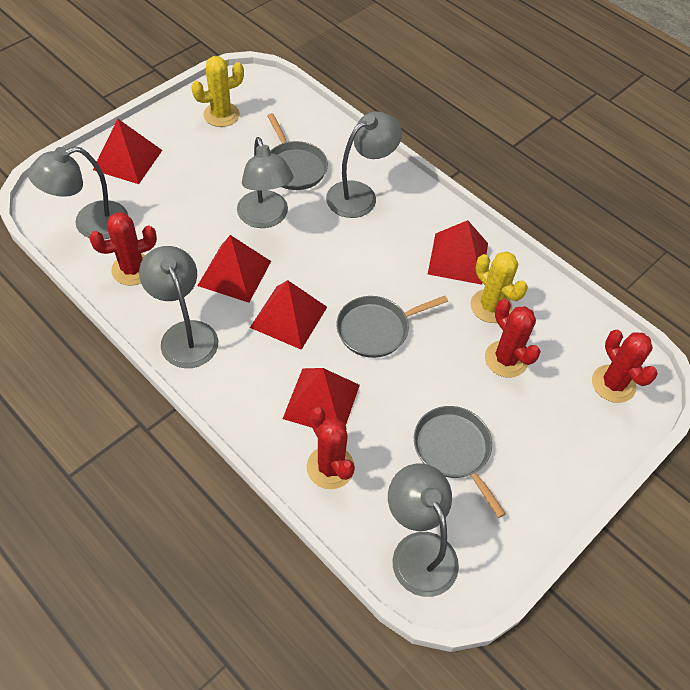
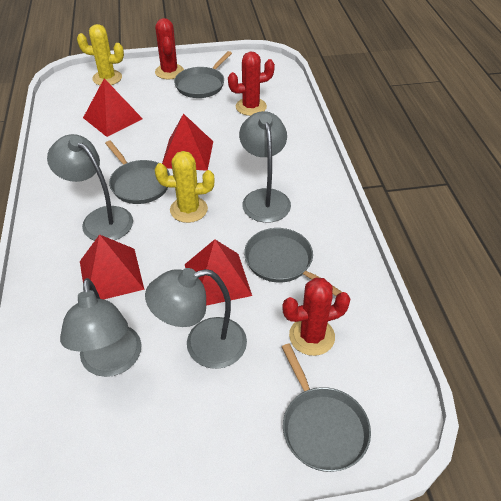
grey lamp: 5 -> 4
grey pan: 3 -> 4
red cactus: 4 -> 3
red pyramid: 5 -> 4

